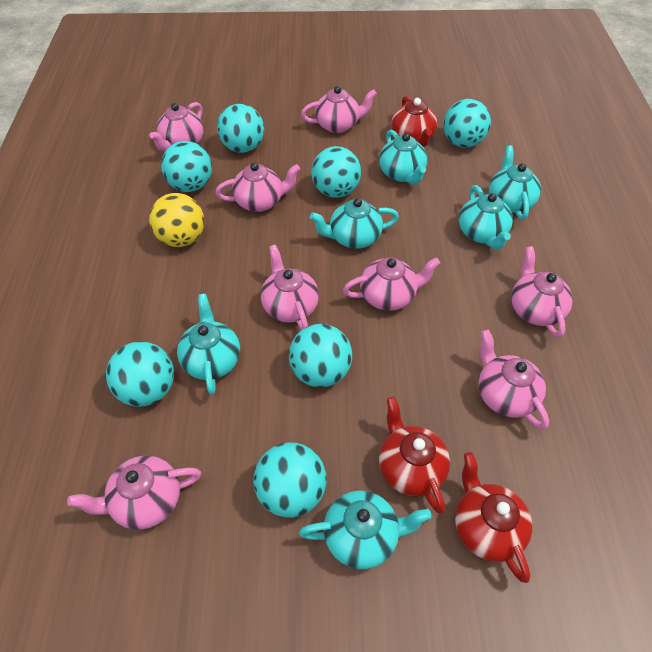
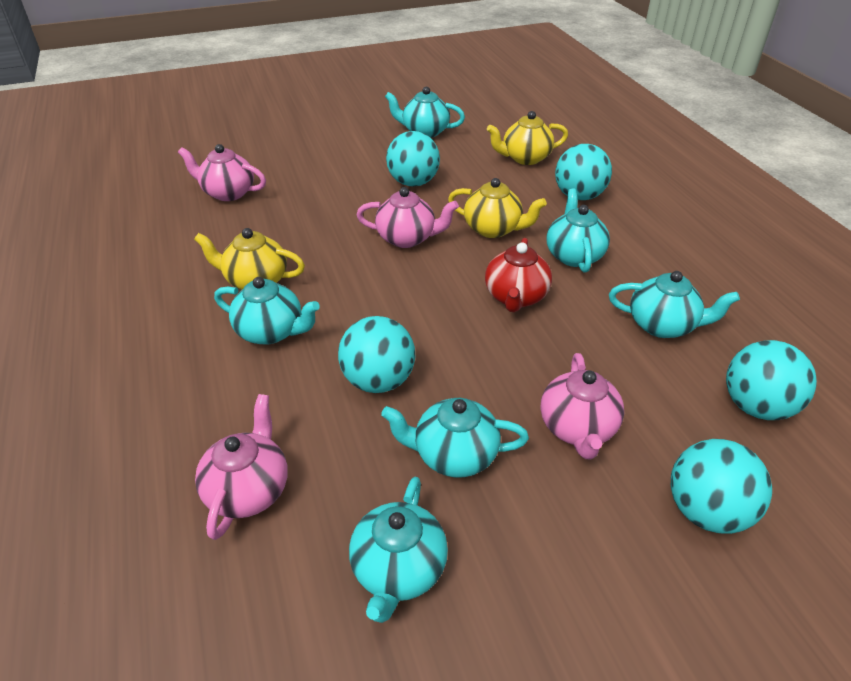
pink teapot: 8 -> 4
red teapot: 3 -> 1
turquoise ball: 7 -> 5
yellow ball: 1 -> 0
yellow teapot: 0 -> 3

